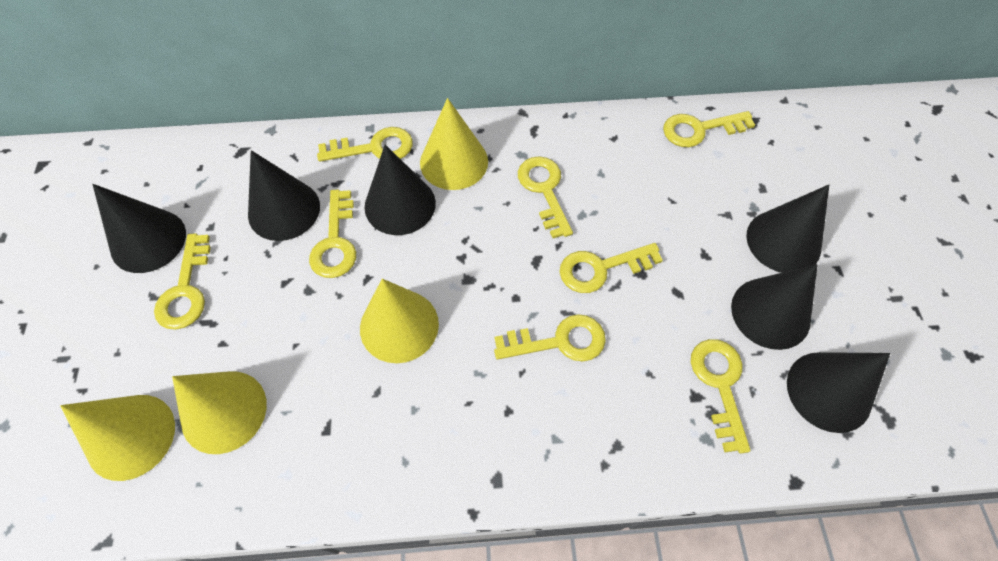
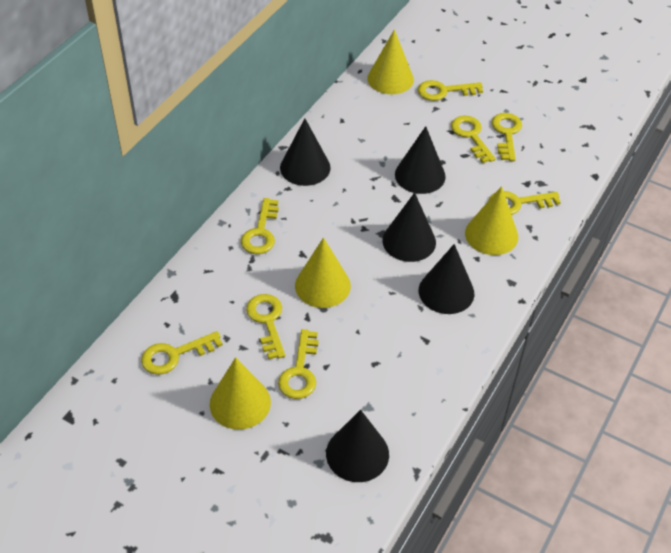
black cone: 6 -> 5

